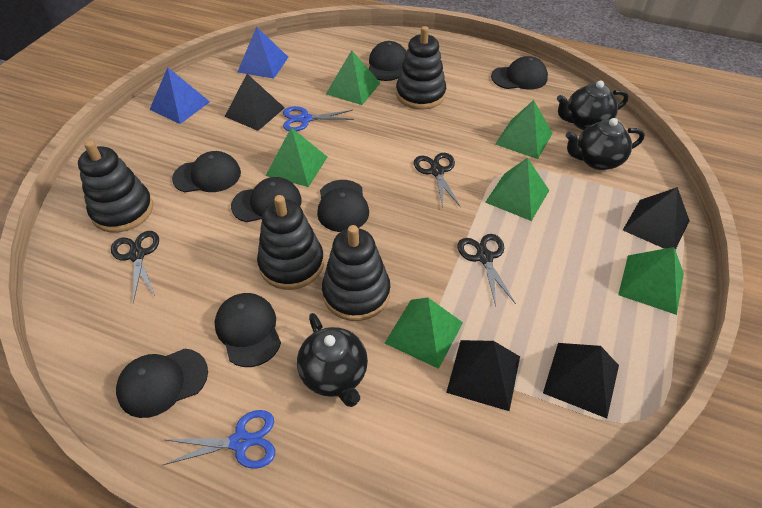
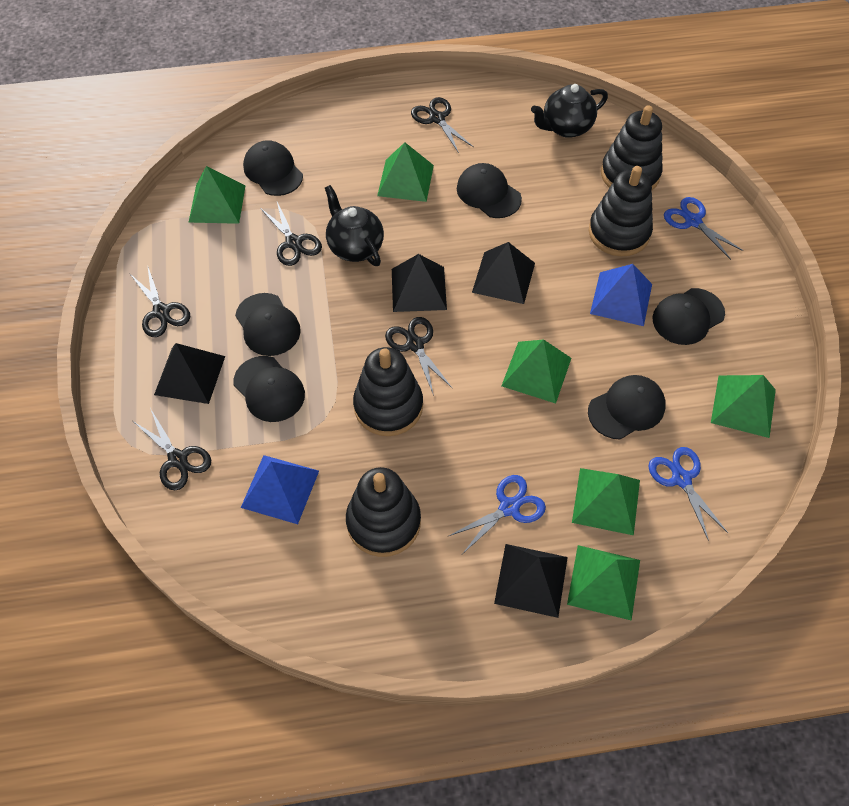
black cap: 7 -> 6
black scissors: 3 -> 5
black teapot: 3 -> 2
blue scissors: 2 -> 3

